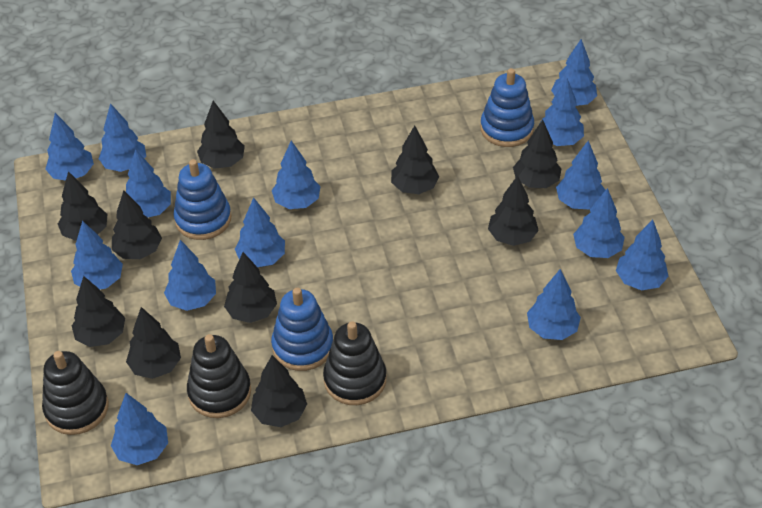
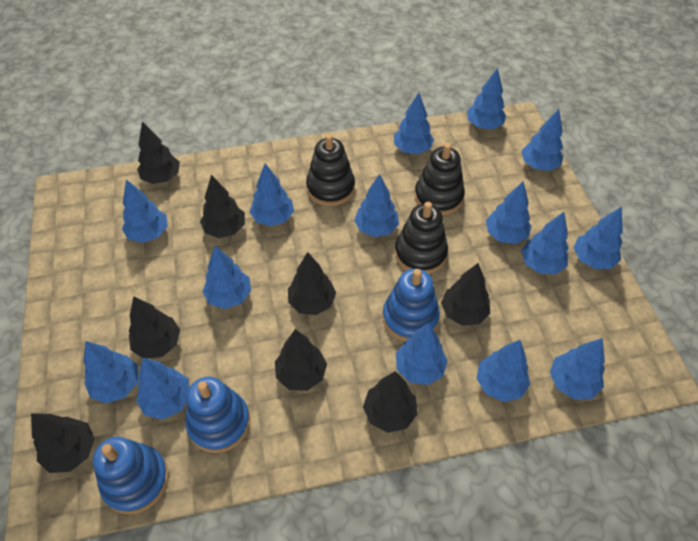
black tree: 10 -> 8
blue tree: 14 -> 15

